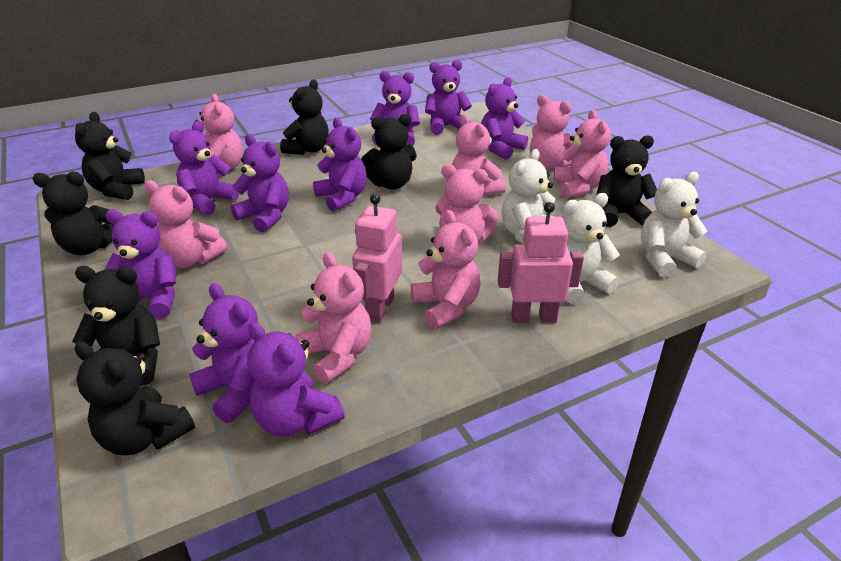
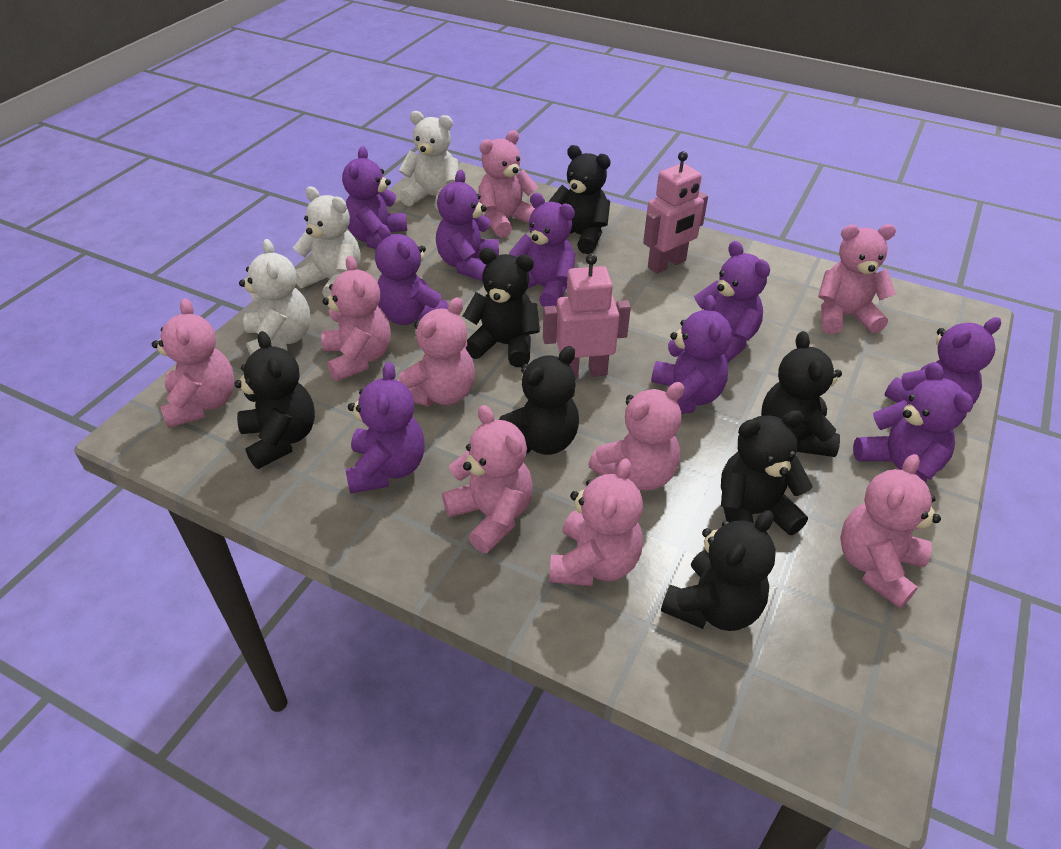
pink teddy bear: 8 -> 9

